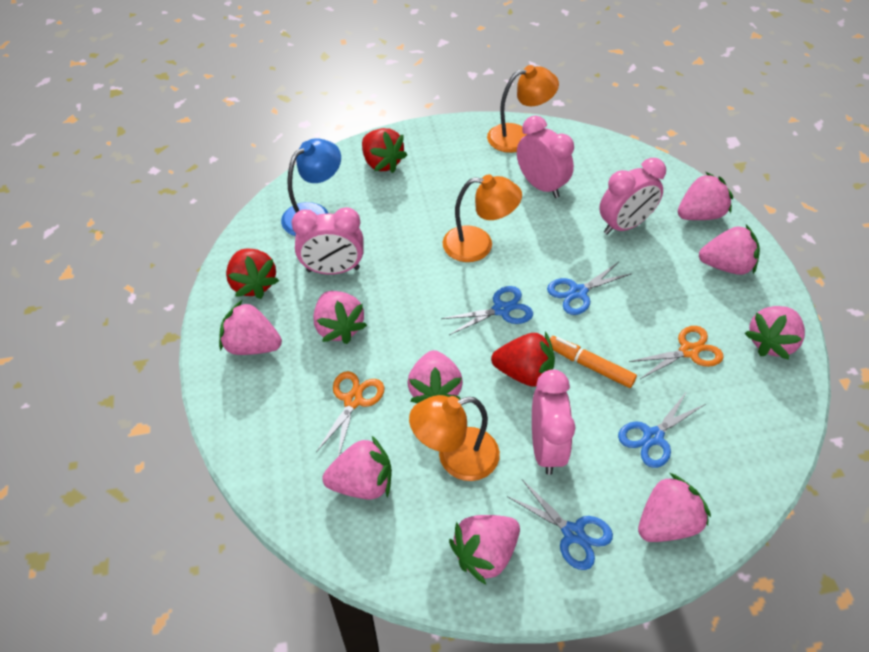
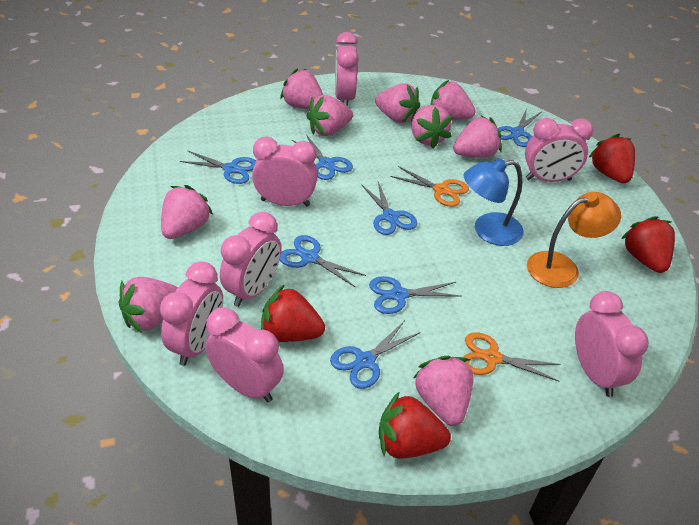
blue scissors: 4 -> 7
orange lamp: 3 -> 1
orange marker: 1 -> 0
pink clock: 4 -> 7
red strawberry: 3 -> 4

